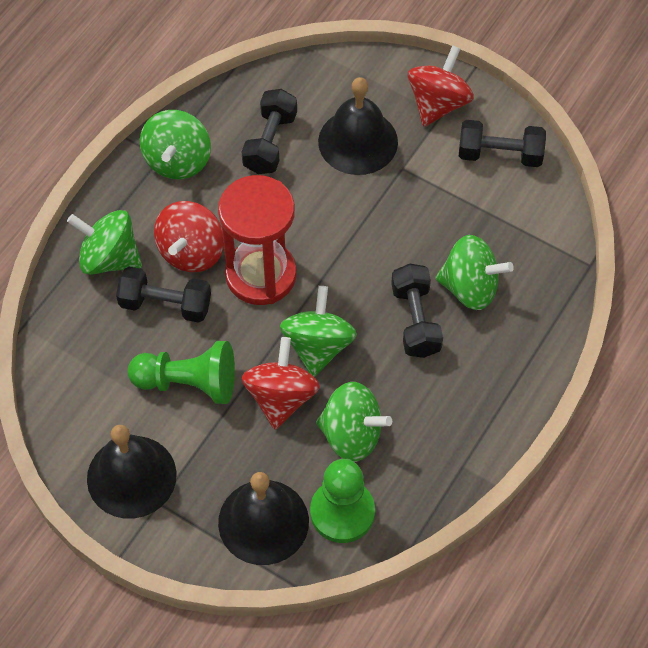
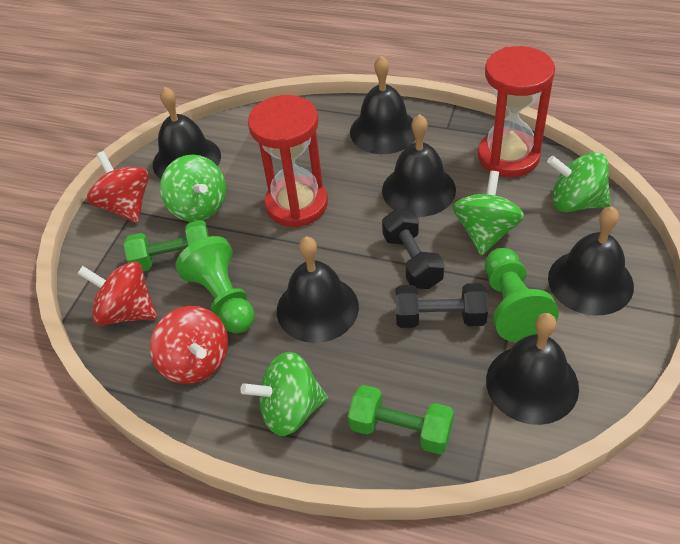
black bell: 3 -> 6
black dumbbell: 4 -> 2
green dumbbell: 0 -> 2
green spinning top: 5 -> 4
red hourglass: 1 -> 2

